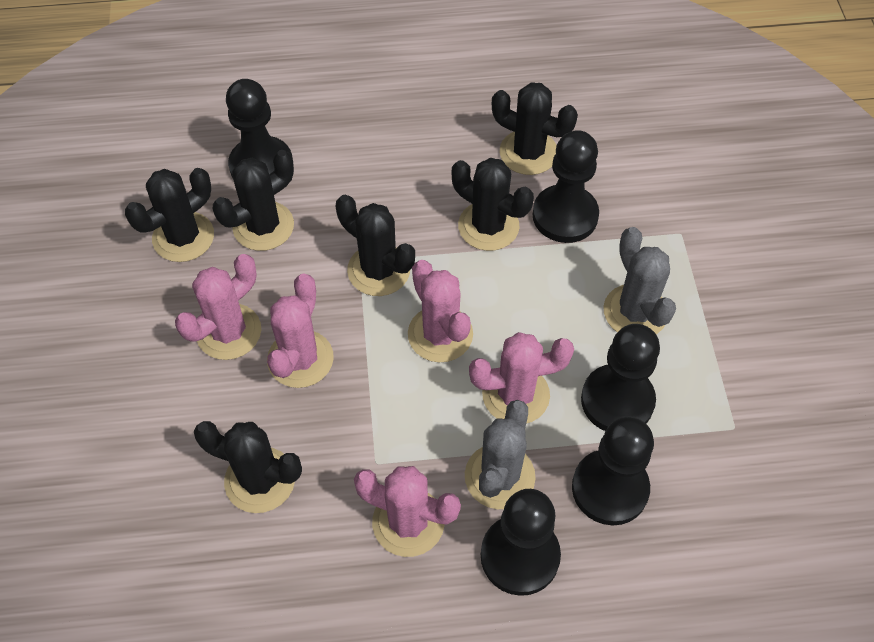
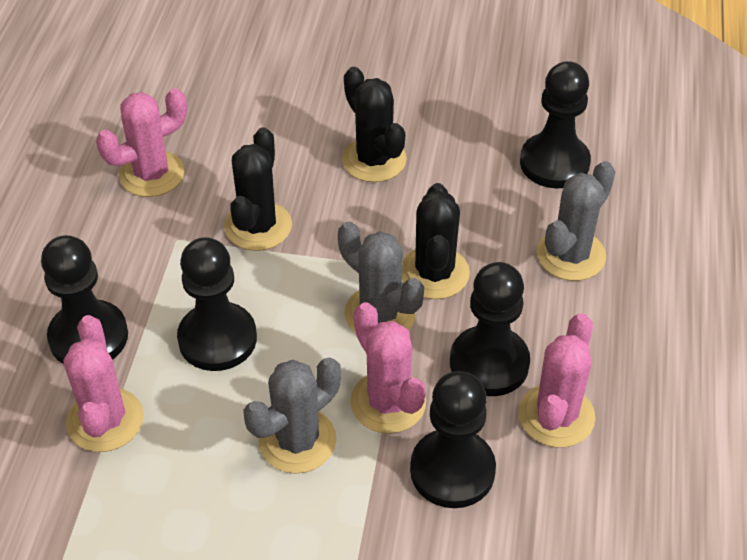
black cactus: 6 -> 3
grey cactus: 2 -> 3
pink cactus: 5 -> 4

